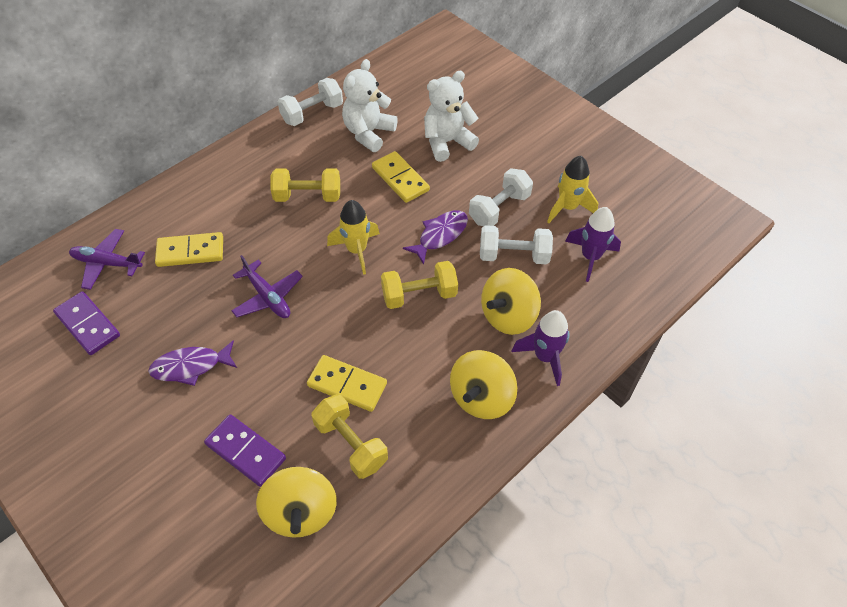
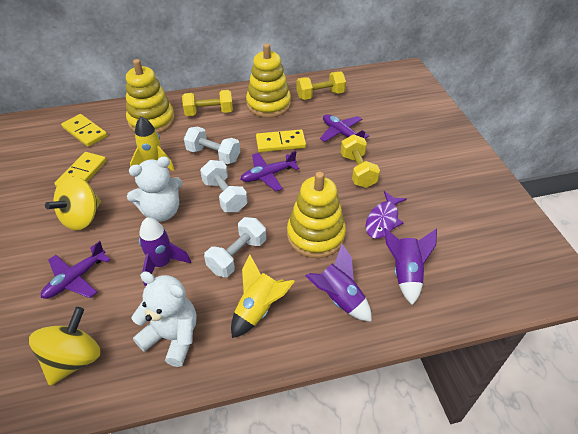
purple domino: 2 -> 0
purple fish: 2 -> 1
purple plane: 2 -> 3
purple rocket: 2 -> 3
yellow spinning top: 3 -> 2
yellow stacking toy: 0 -> 3

